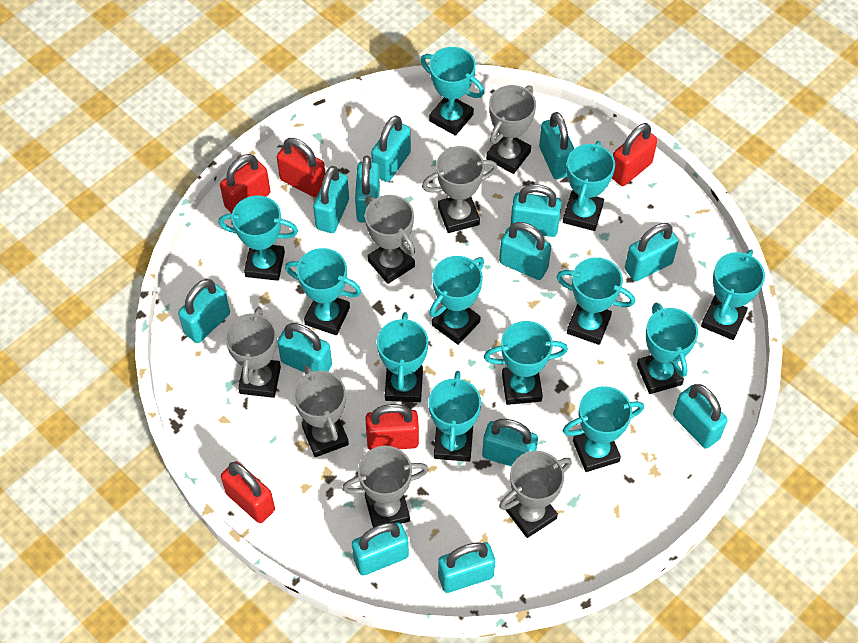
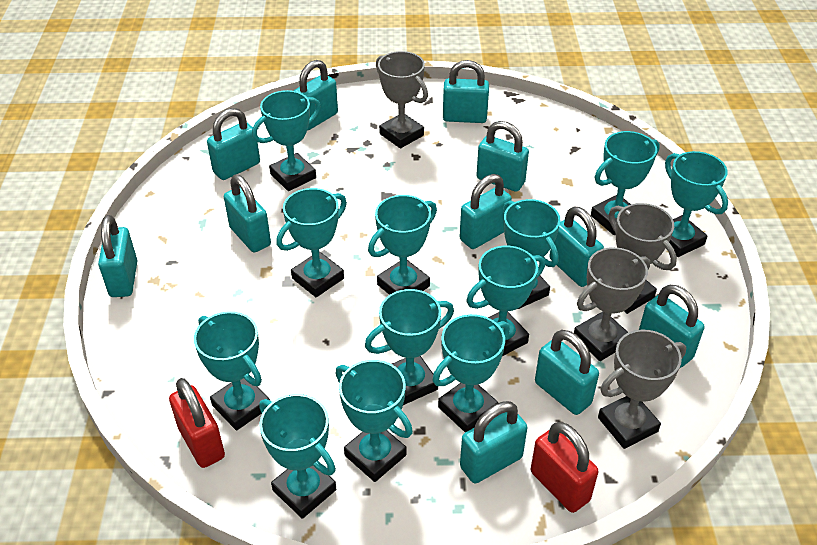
grey trophy: 7 -> 4
red padlock: 5 -> 2
turquoise padlock: 13 -> 11

